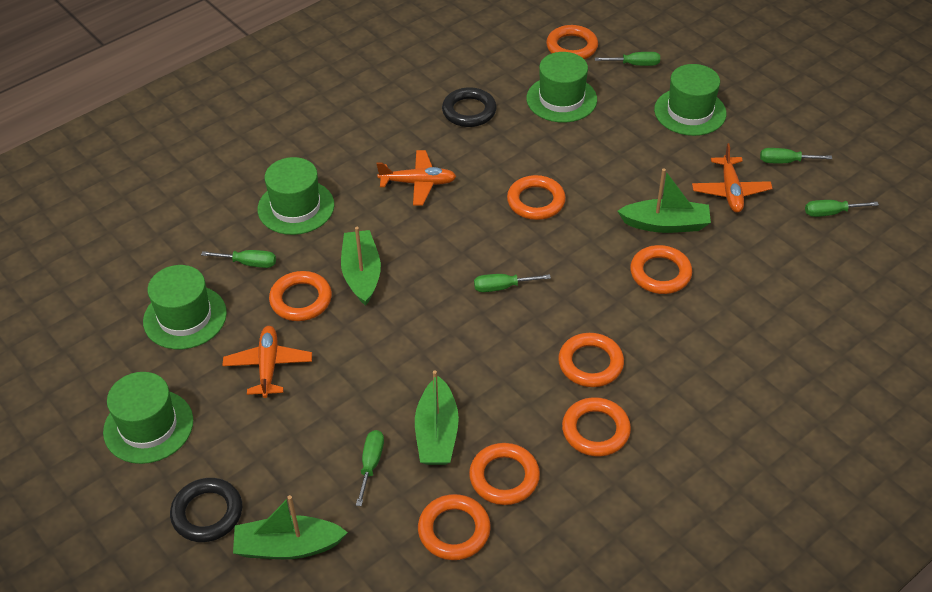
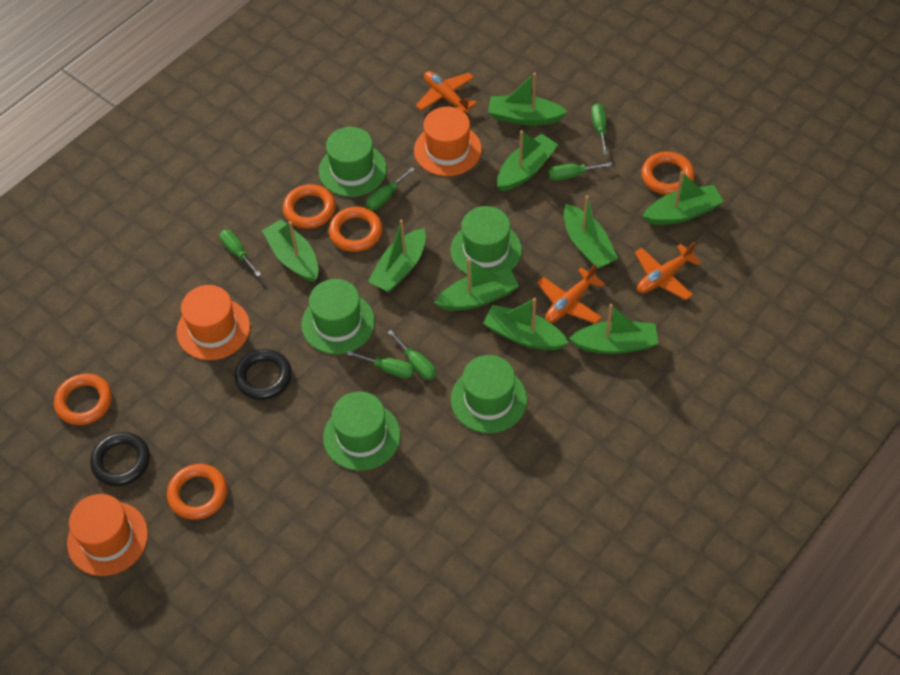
green boat: 4 -> 9
orange hat: 0 -> 3
orange ring: 8 -> 5

